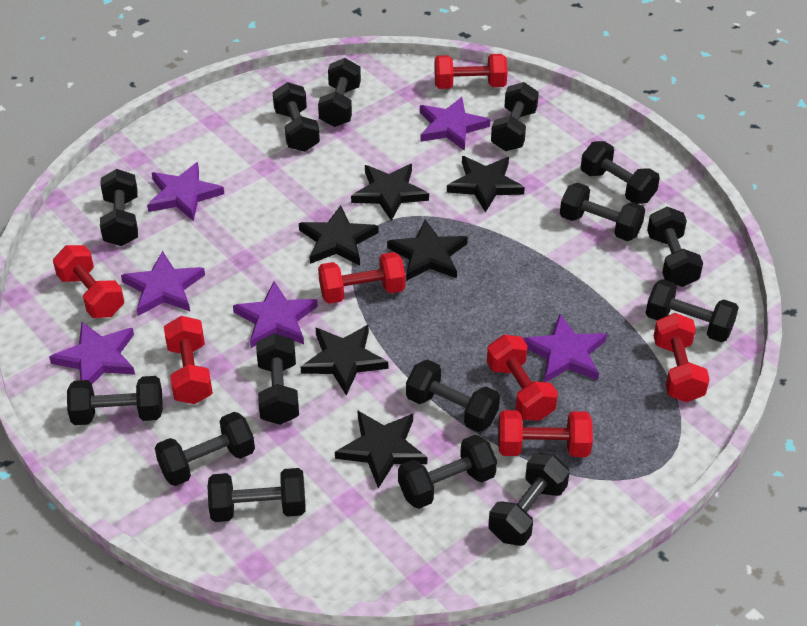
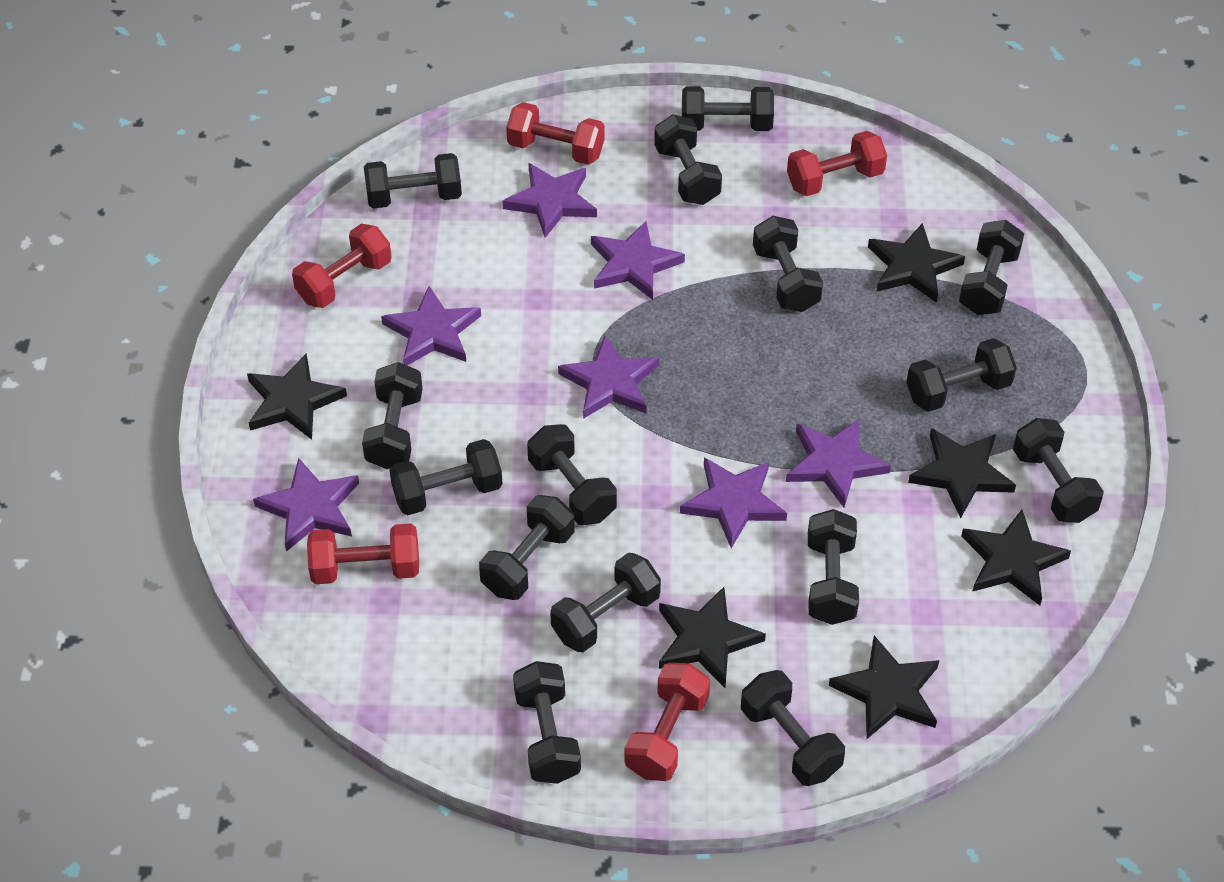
purple star: 6 -> 7
red dumbbell: 7 -> 5

